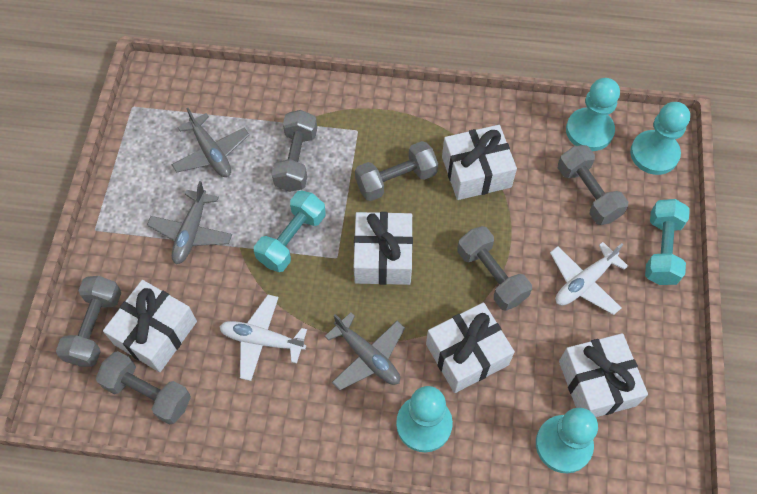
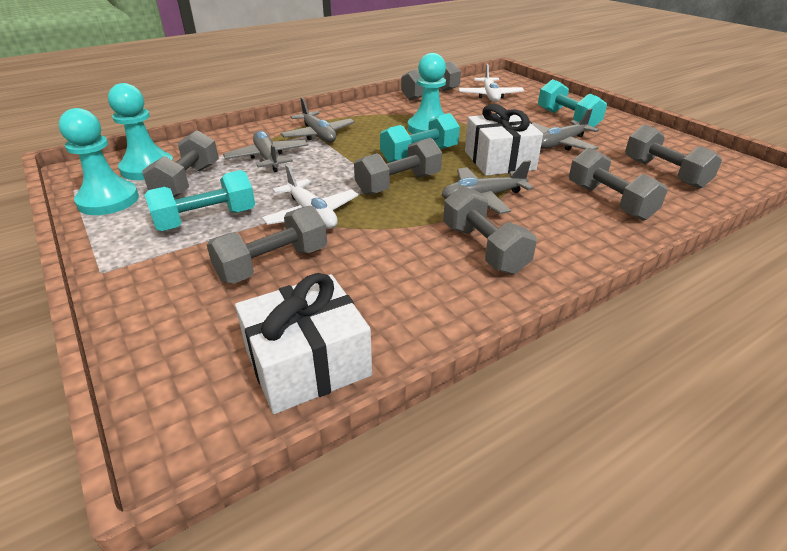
grey dumbbell: 6 -> 7
grey plane: 3 -> 4
turquoise dumbbell: 2 -> 3
turquoise pawn: 4 -> 3
white gift: 5 -> 2

